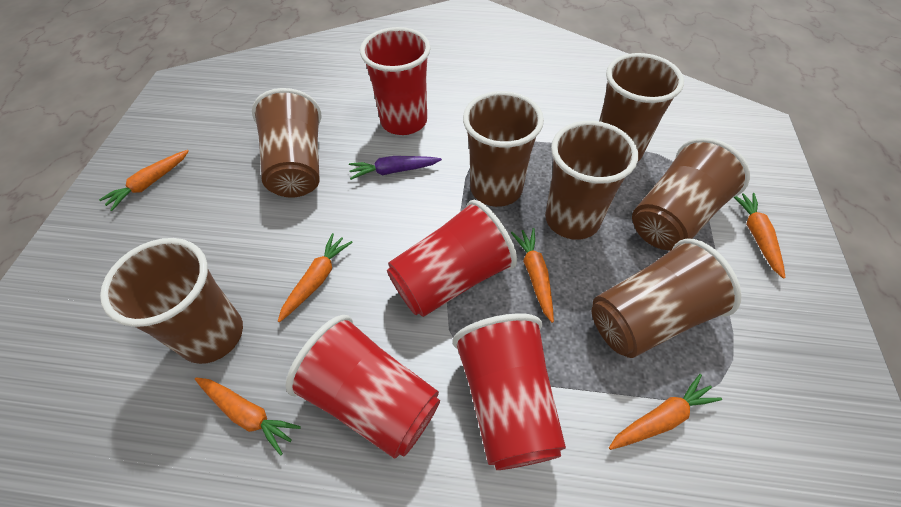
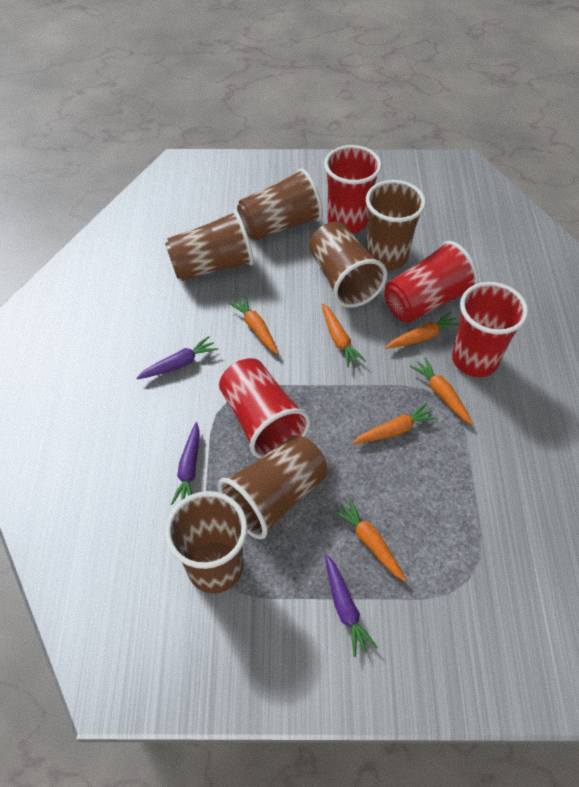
brown cup: 7 -> 6
purple carrot: 1 -> 3

